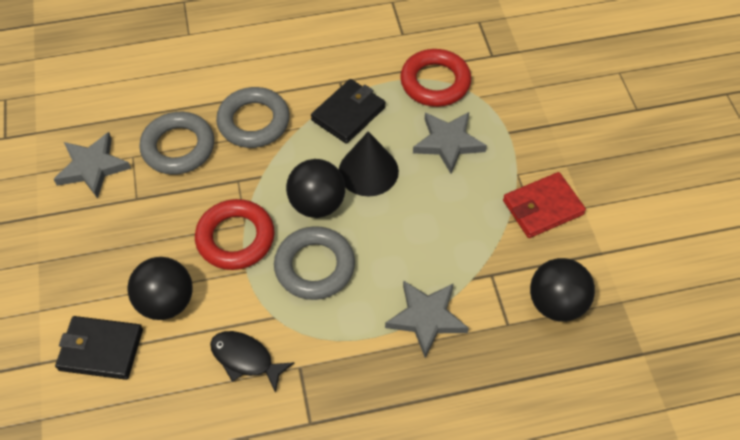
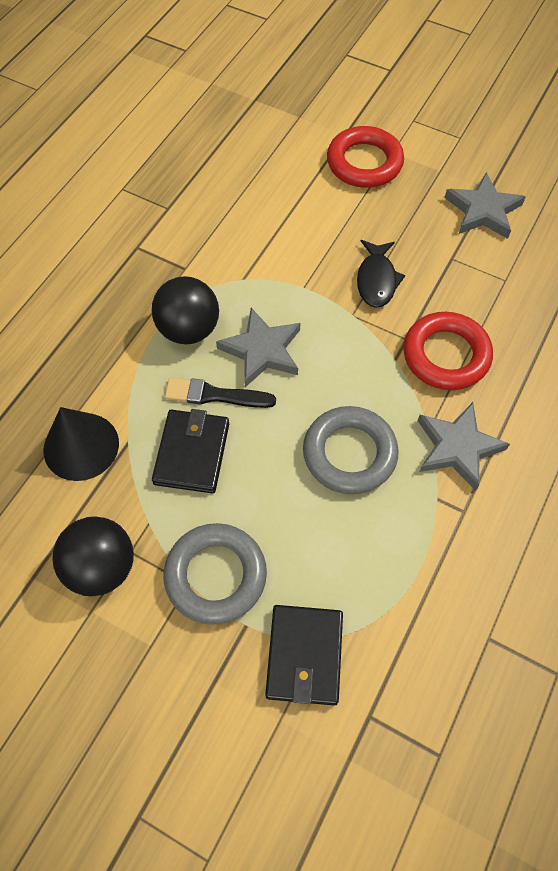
black ball: 3 -> 2
black brush: 0 -> 1
grey ring: 3 -> 2
red wallet: 1 -> 0

